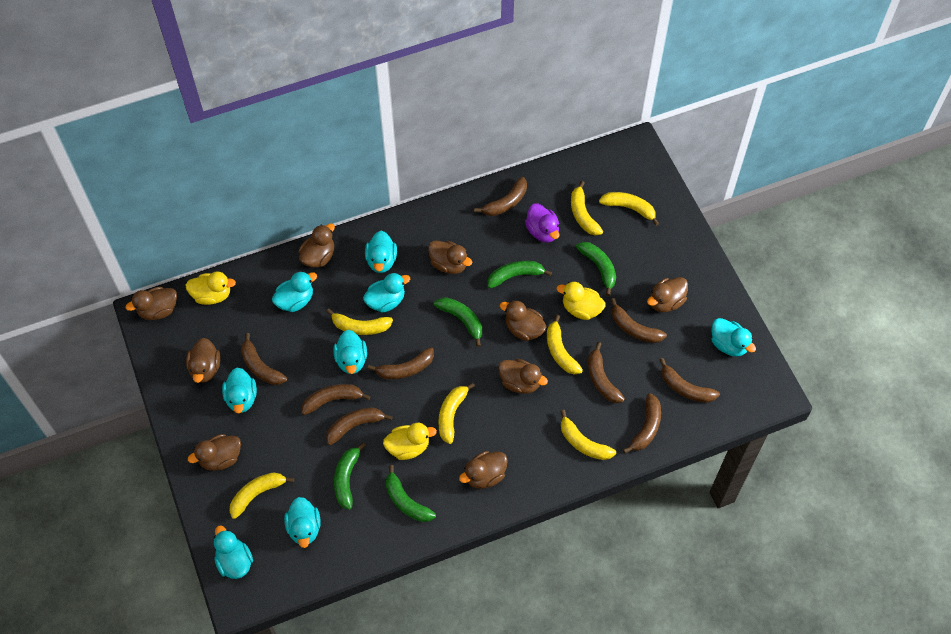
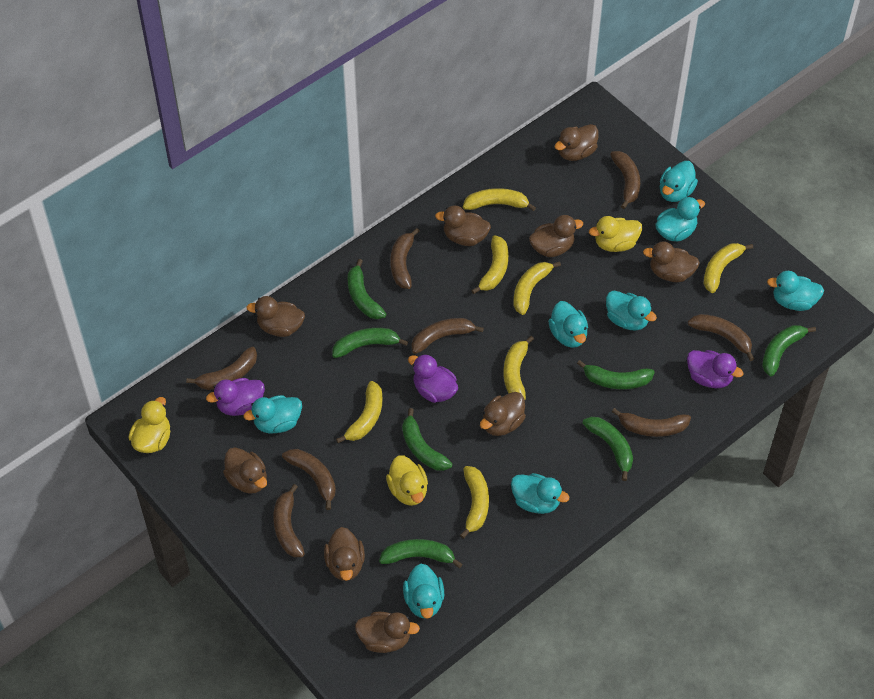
brown banana: 9 -> 8
green banana: 5 -> 7
purple duck: 1 -> 3

